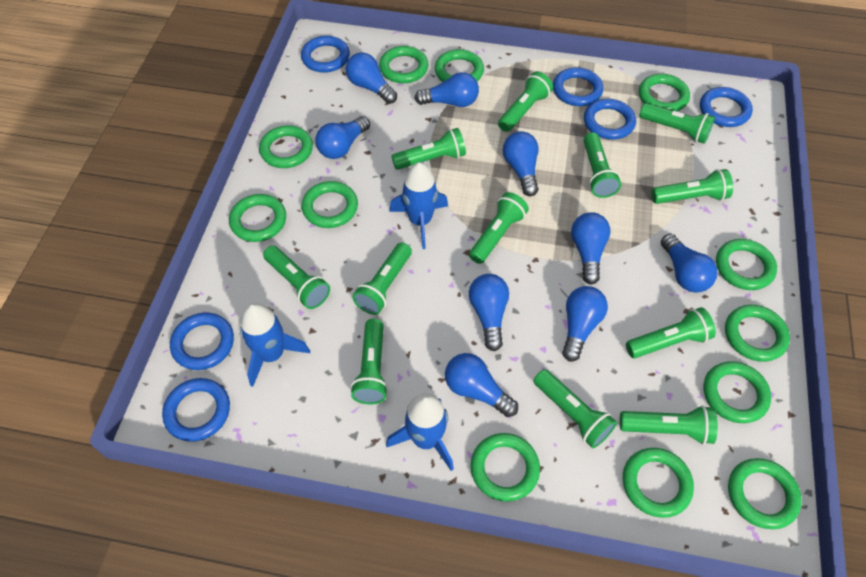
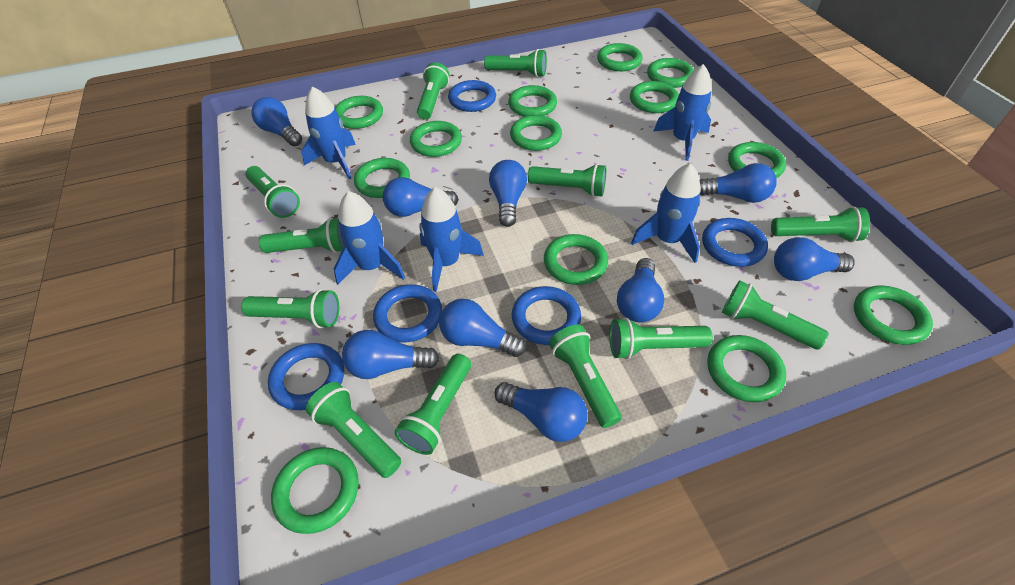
blue ring: 6 -> 5
blue rocket: 3 -> 5
green ring: 12 -> 13

